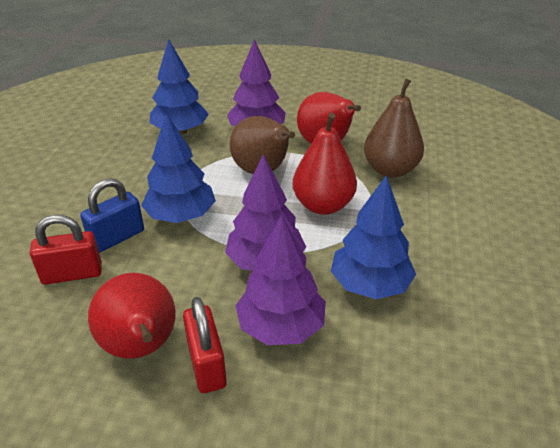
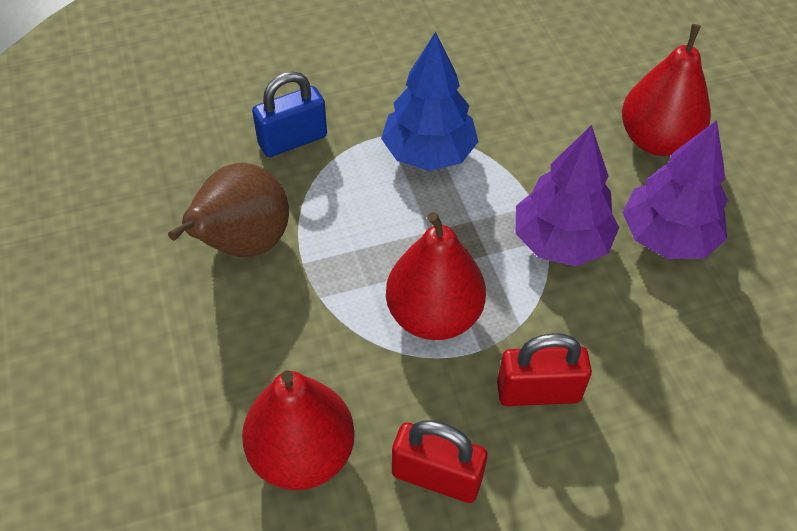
blue tree: 3 -> 1
brown pear: 2 -> 1
purple tree: 3 -> 2

